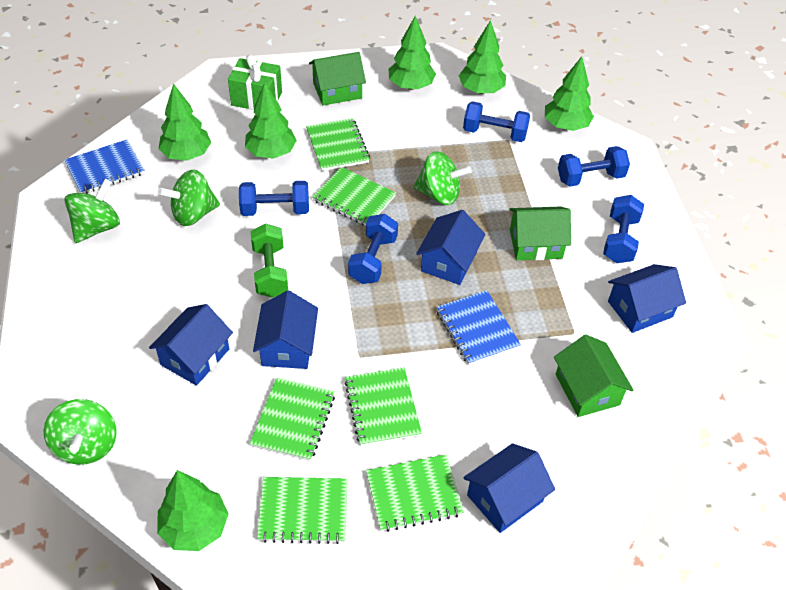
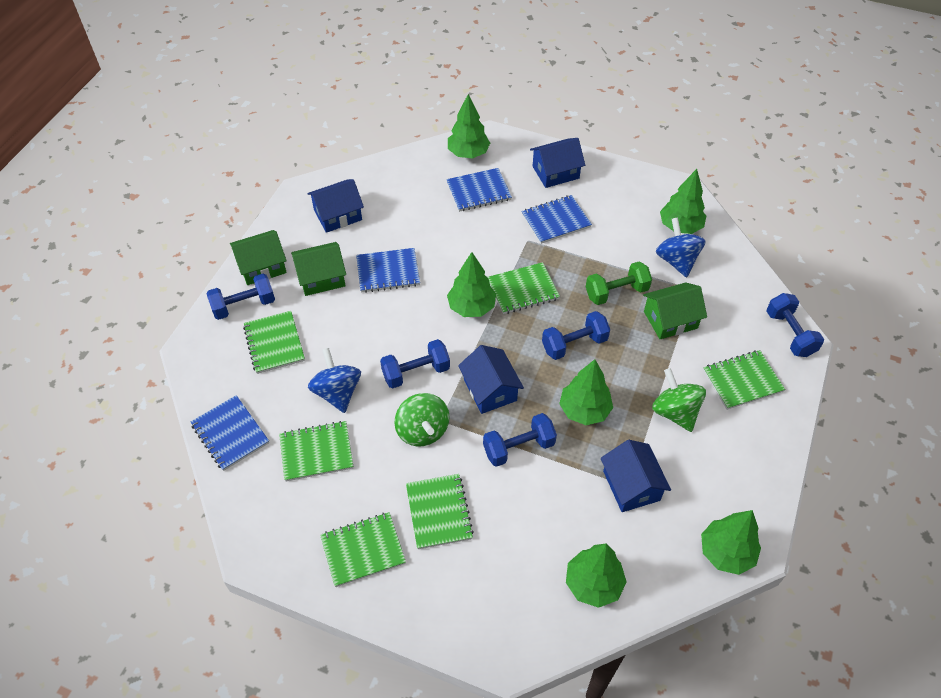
blue house: 5 -> 4
blue notebook: 2 -> 4
blue spinning top: 0 -> 2
green gift: 1 -> 0
green spinning top: 4 -> 2

